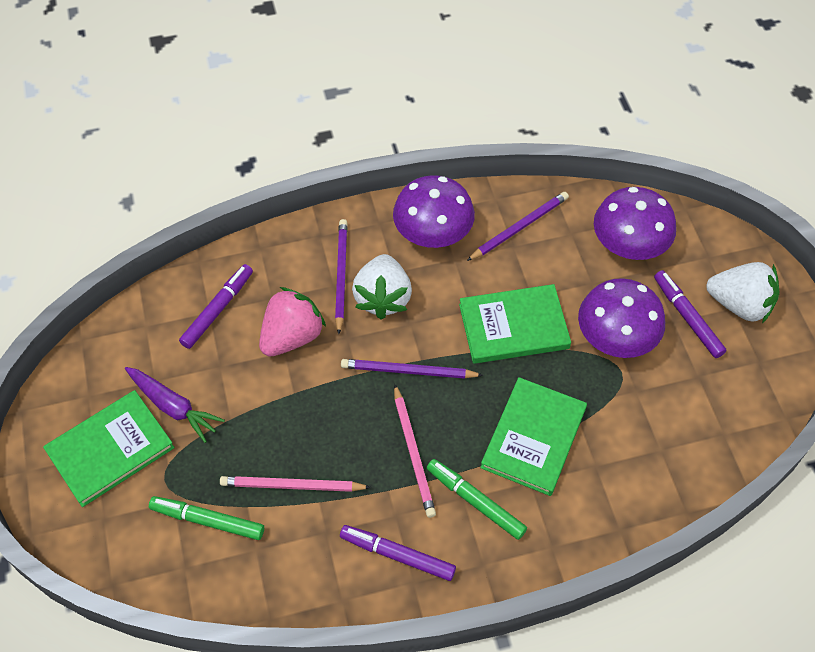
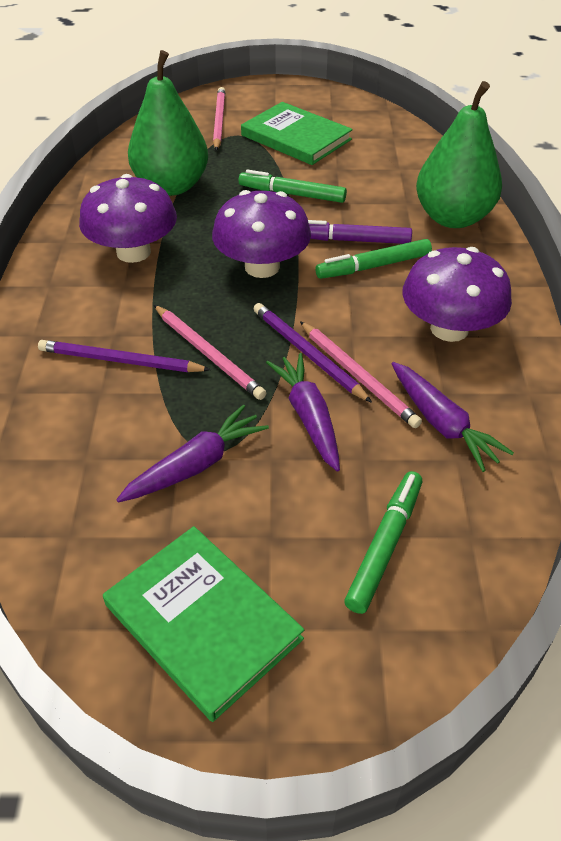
green book: 3 -> 2
green marker: 2 -> 3
green pear: 0 -> 2
pink pencil: 2 -> 3
pink strawberry: 1 -> 0
purple carrot: 1 -> 3
purple marker: 3 -> 1
purple pencil: 3 -> 2
white strawberry: 2 -> 0

